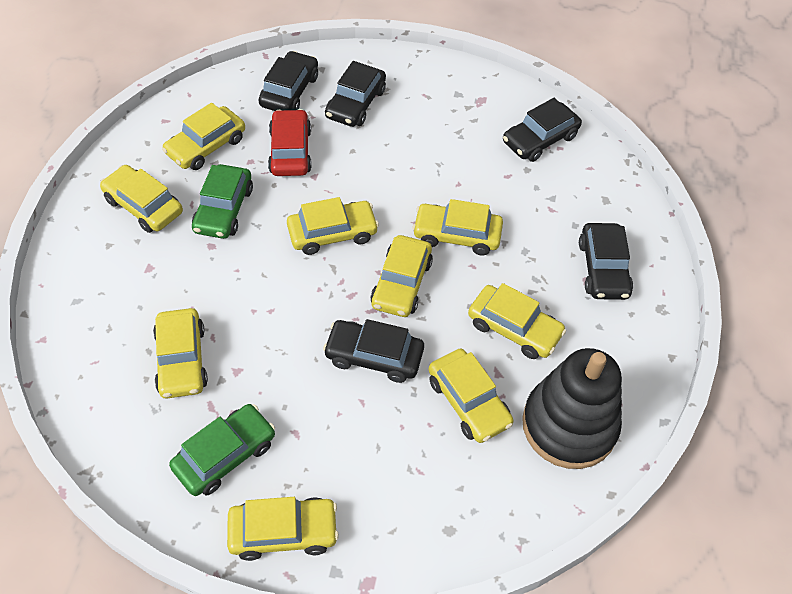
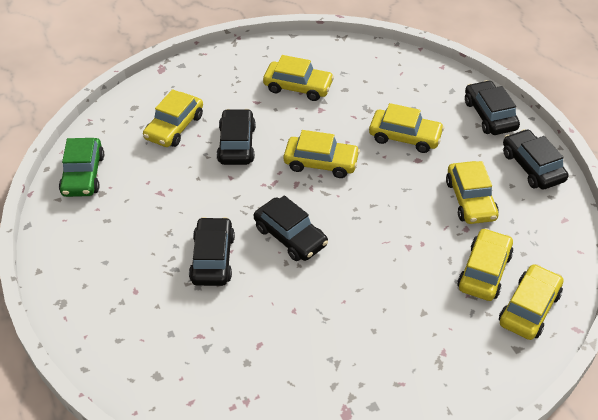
black stacking toy: 1 -> 0
green car: 2 -> 1
red car: 1 -> 0
yellow car: 9 -> 7

